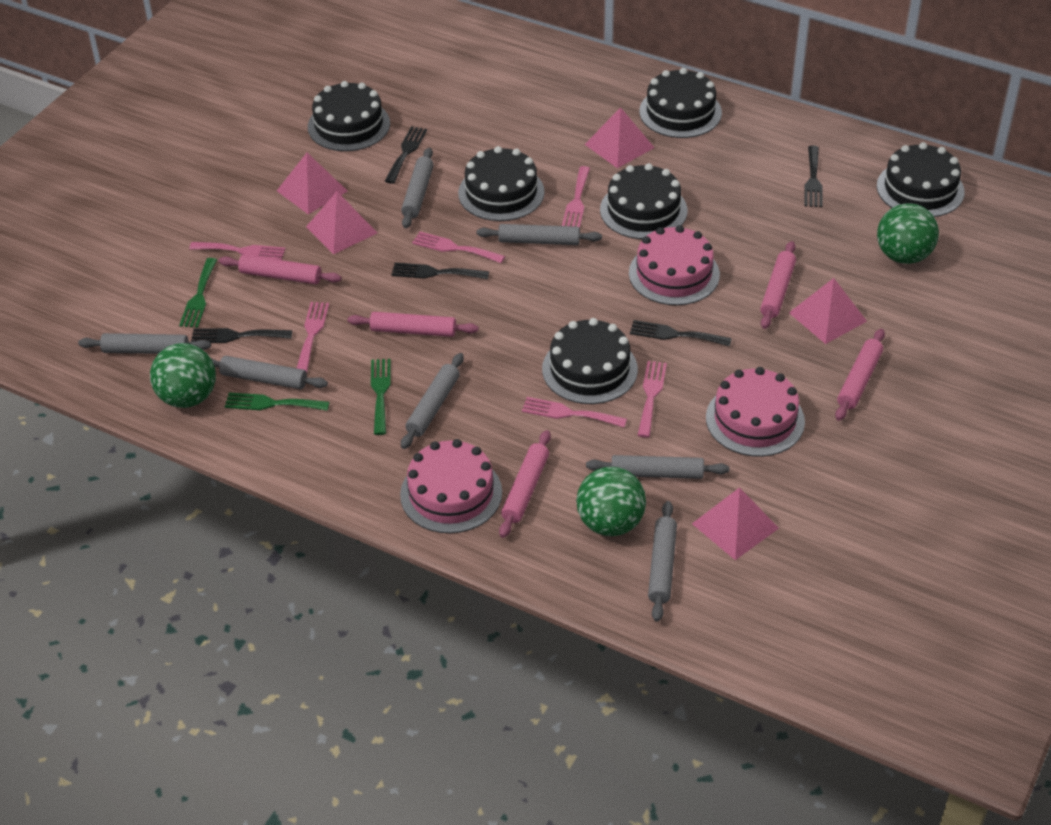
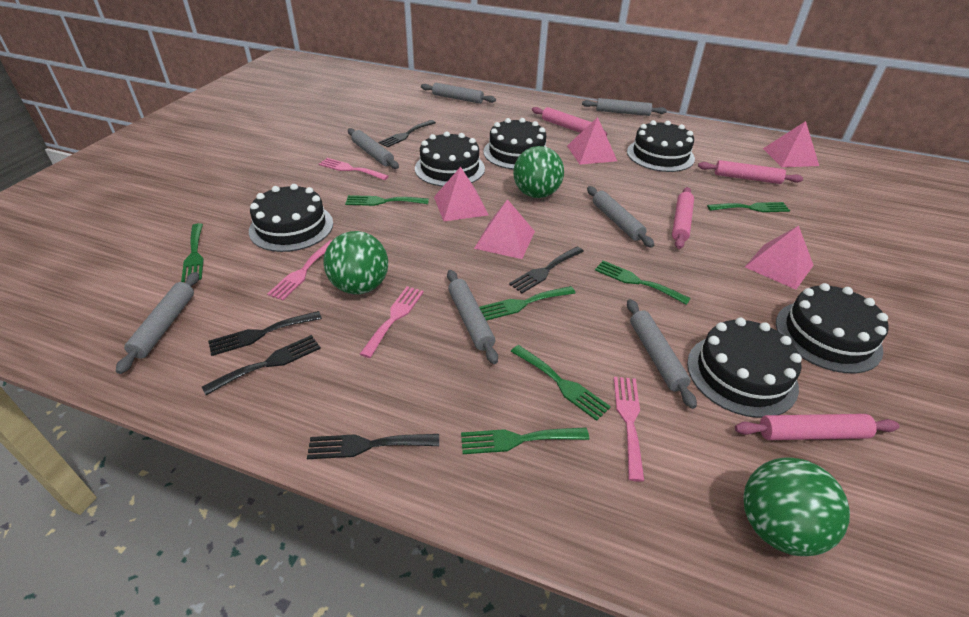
green fork: 3 -> 7
pink cake: 3 -> 0
pink fork: 6 -> 4
pink rolling pin: 5 -> 4

